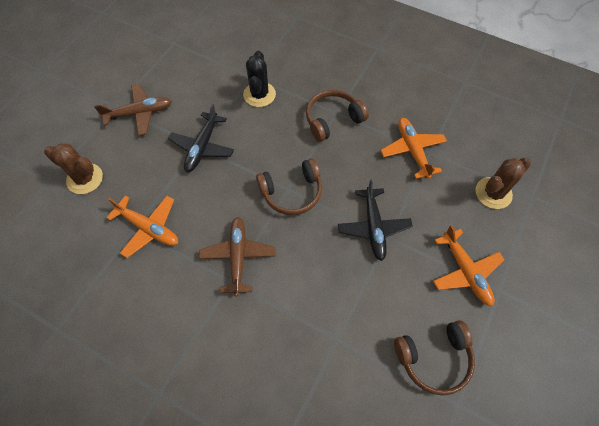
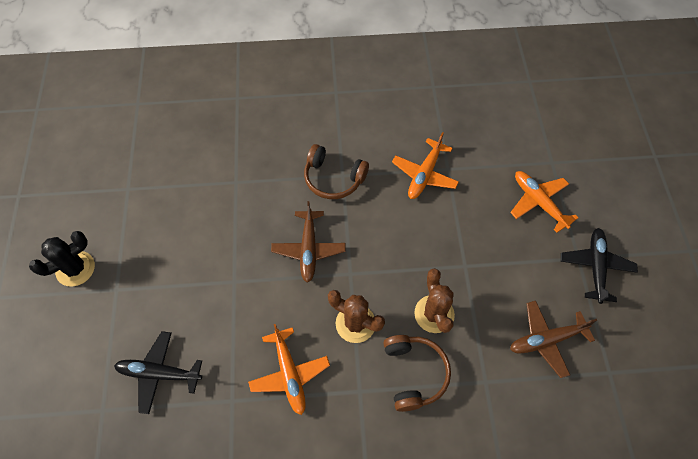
brown headphones: 3 -> 2

